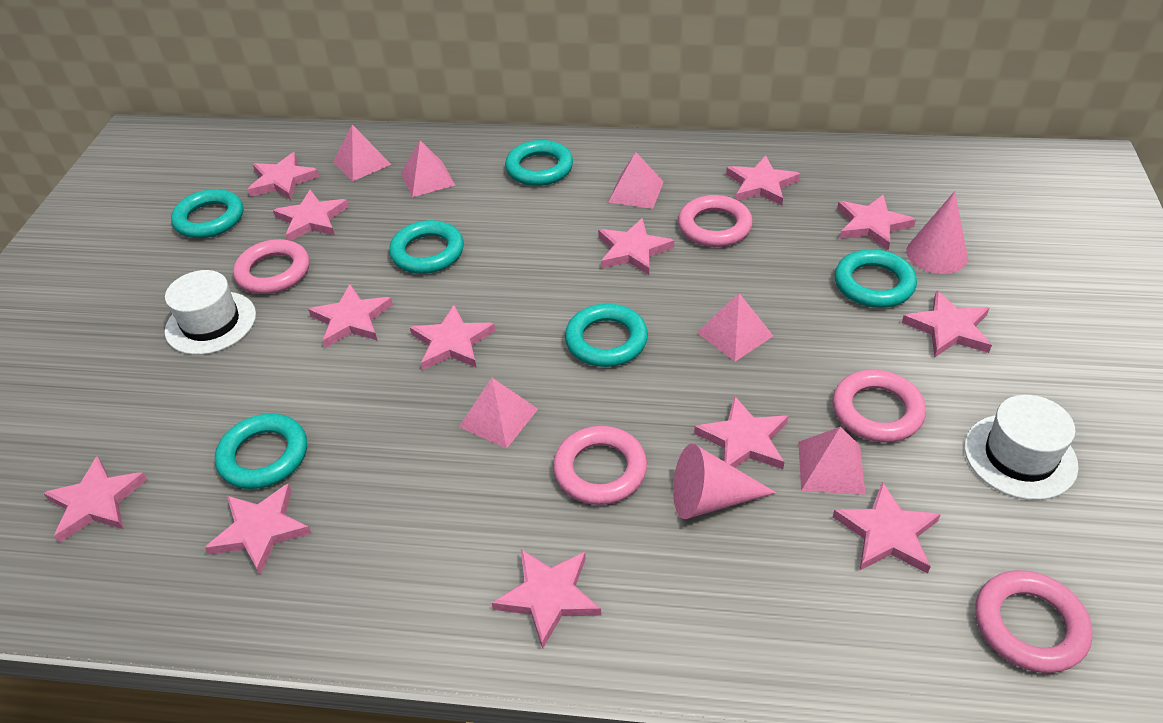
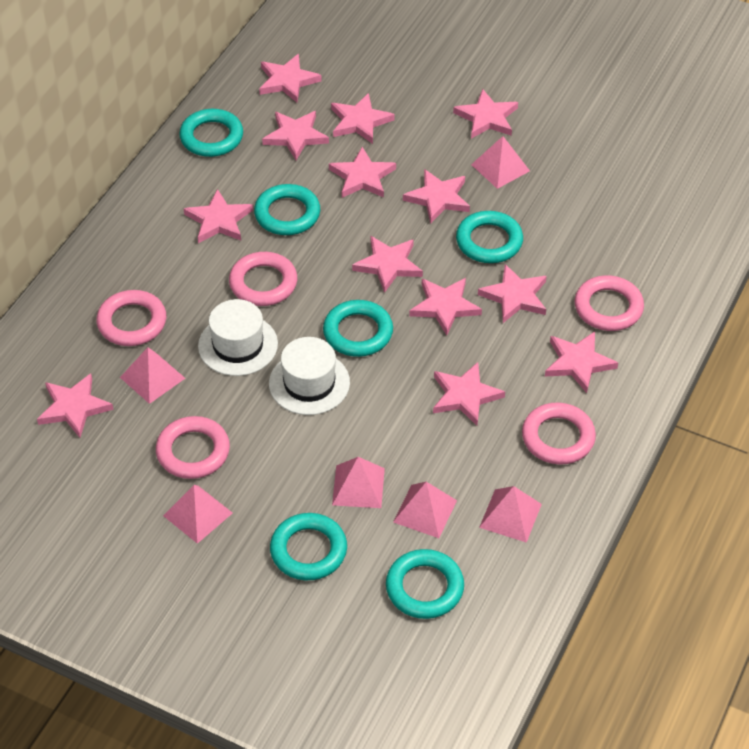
pink cone: 2 -> 0

